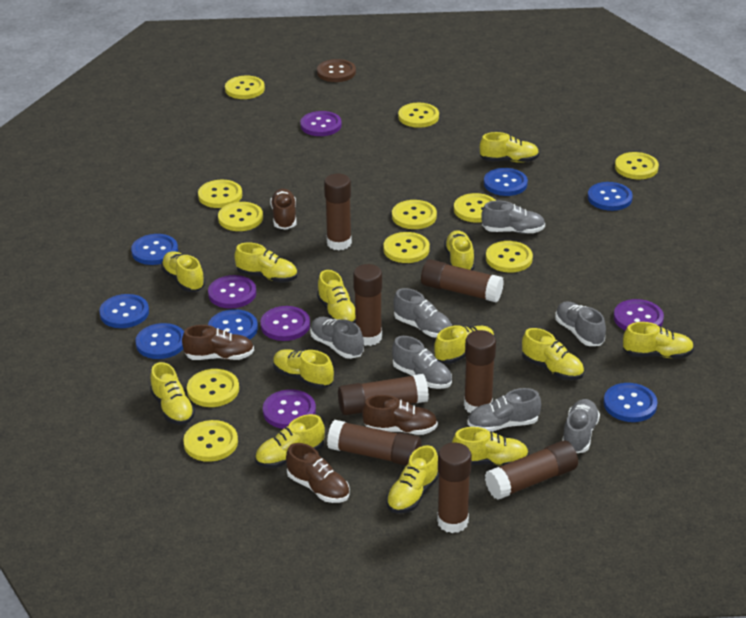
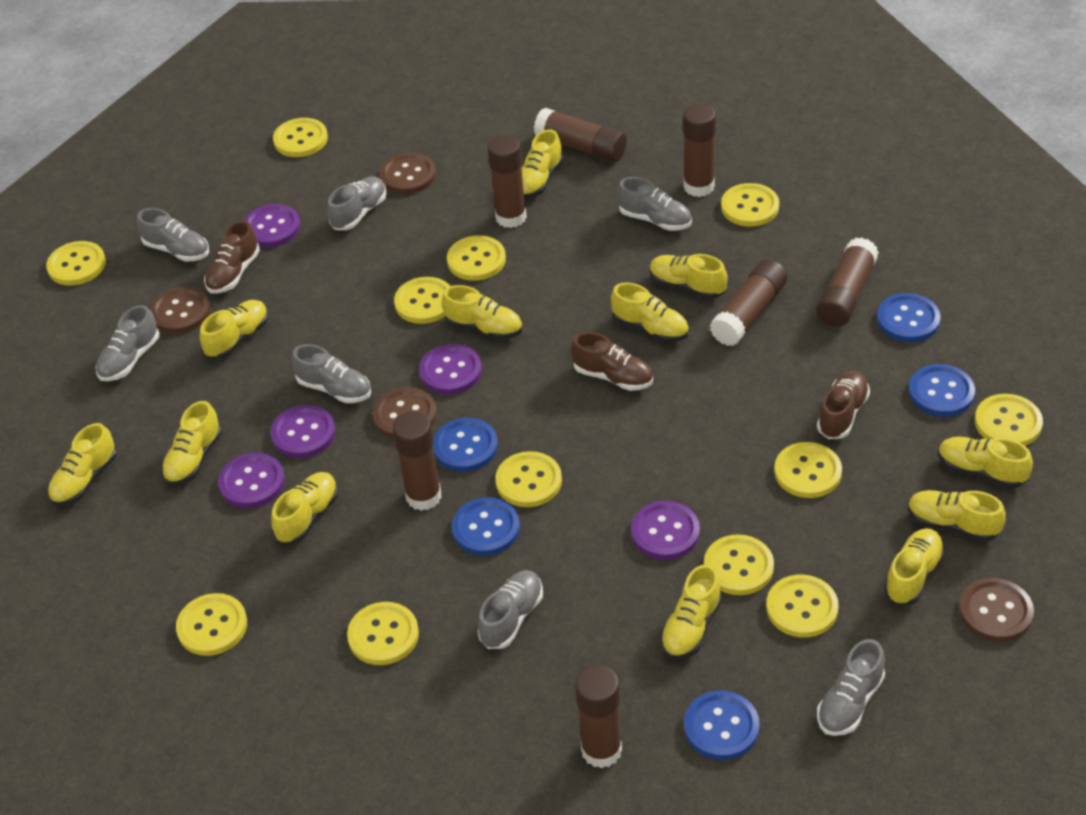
blue button: 7 -> 5
brown button: 1 -> 4
brown glue stick: 8 -> 7
brown shoe: 4 -> 3
yellow button: 11 -> 12
yellow shoe: 13 -> 12

